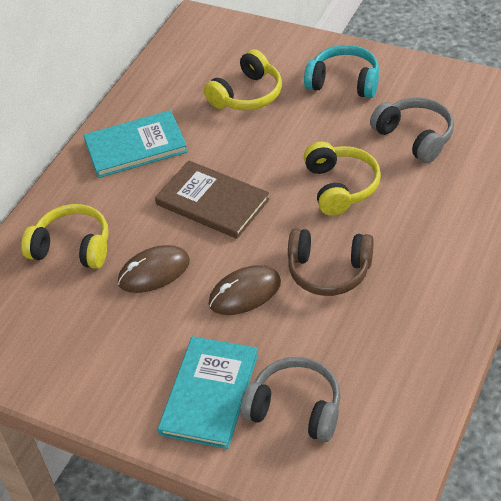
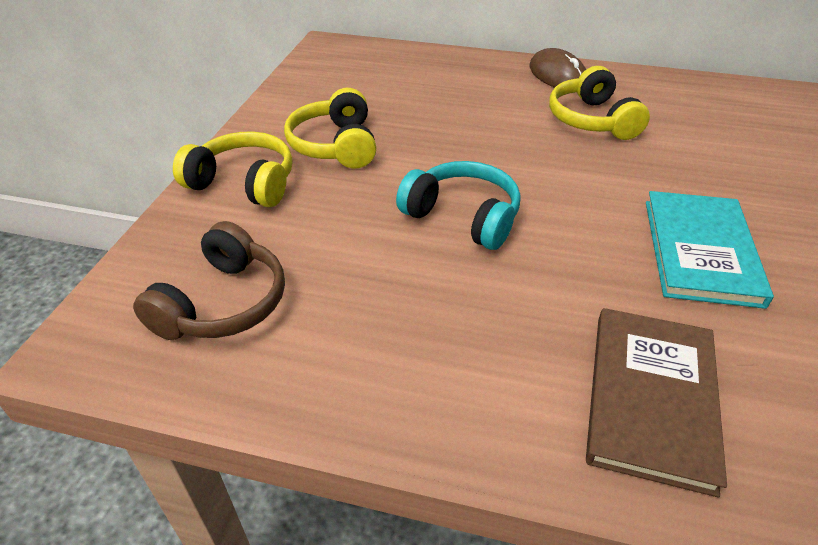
brown mouse: 2 -> 1
grey headphones: 2 -> 0
turquoise book: 2 -> 1

